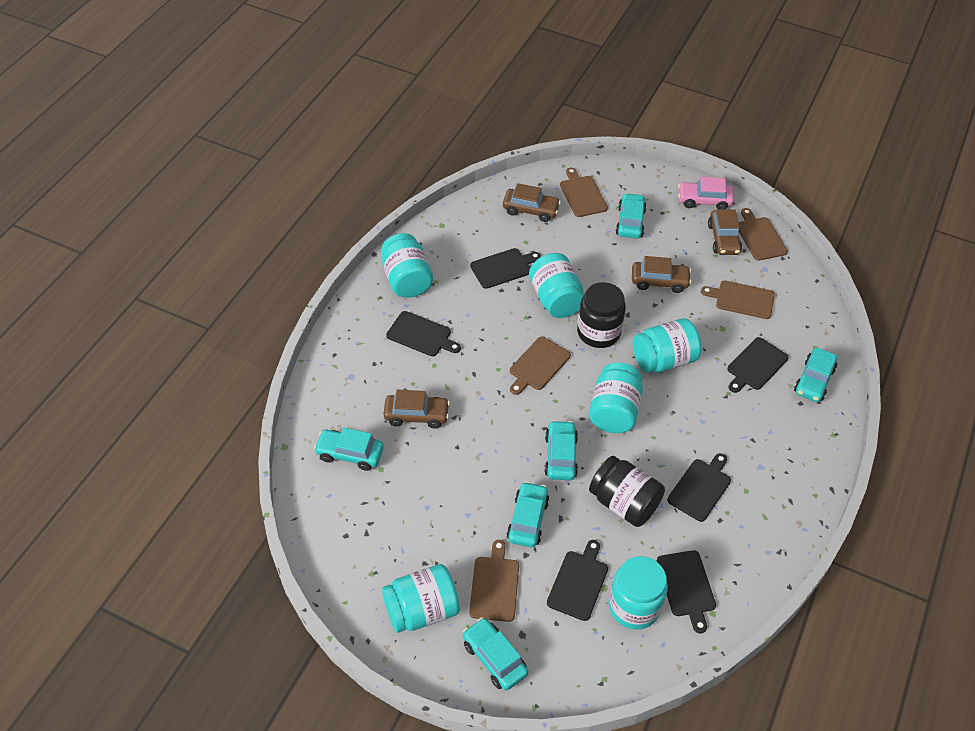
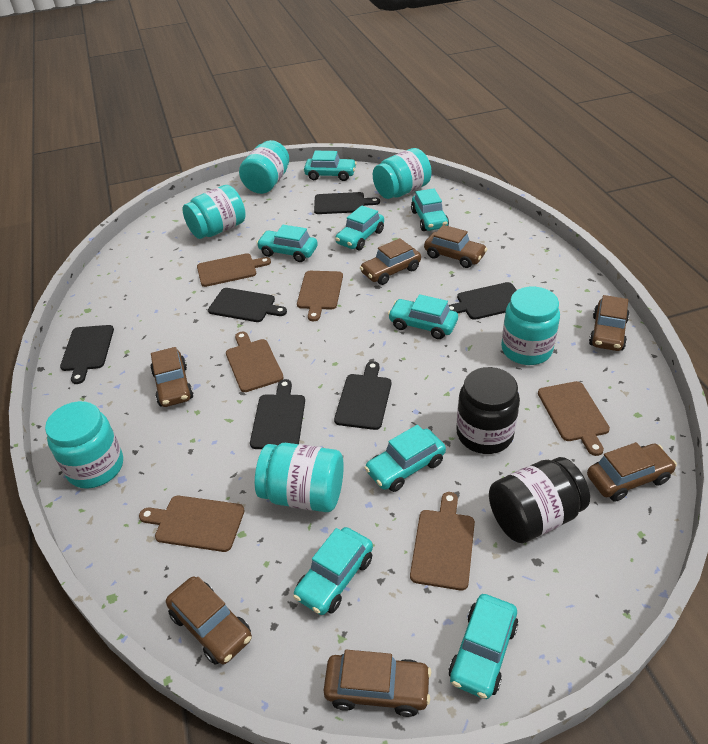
brown car: 4 -> 7
brown cutting board: 5 -> 6
pink car: 1 -> 0
turquoise car: 6 -> 8

